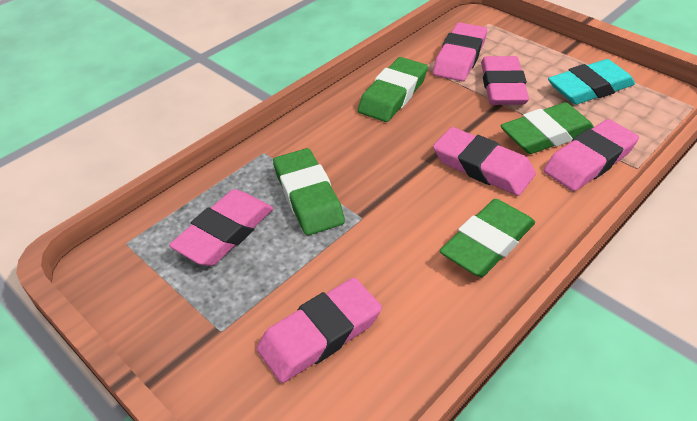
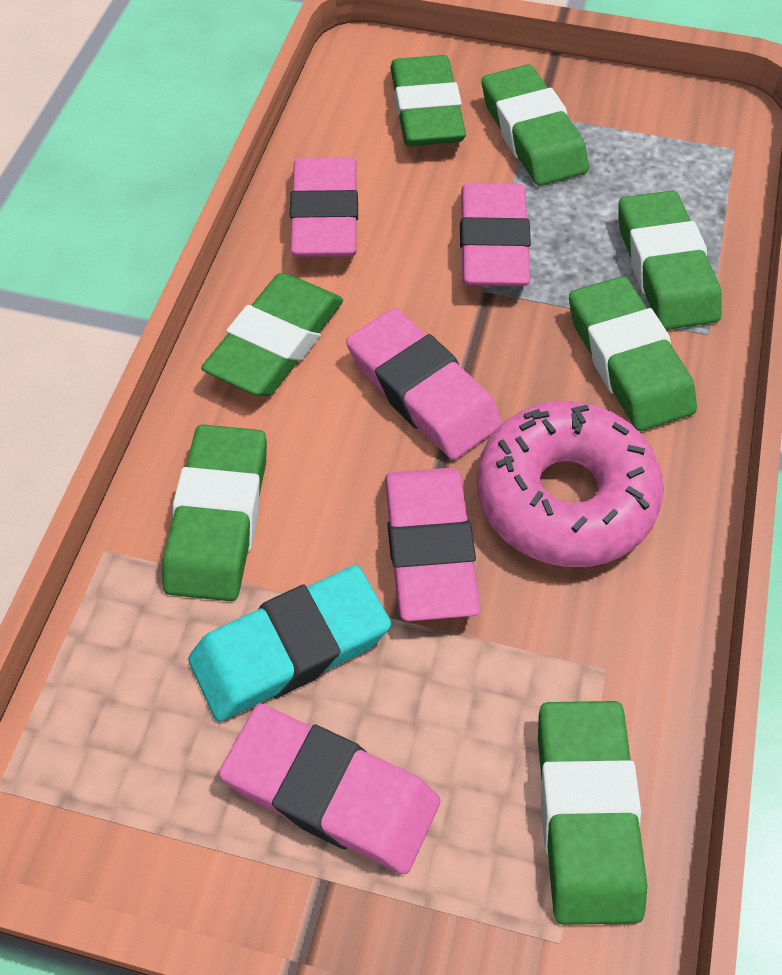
green eraser: 4 -> 7
pink donut: 0 -> 1
pink eraser: 6 -> 5

